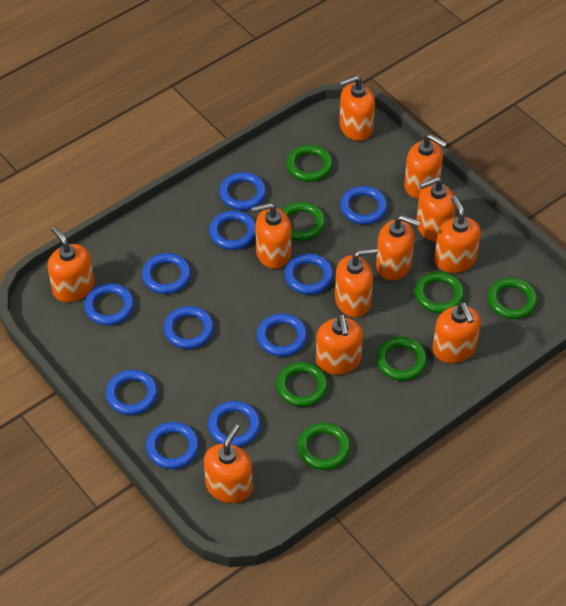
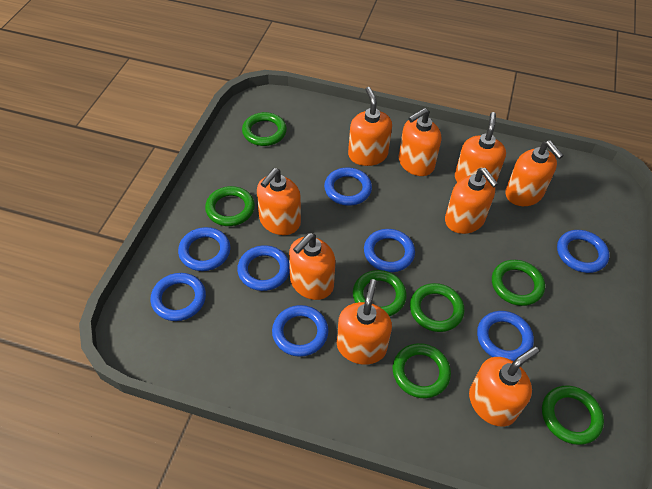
blue ring: 11 -> 8
orange soap dispenser: 11 -> 9

